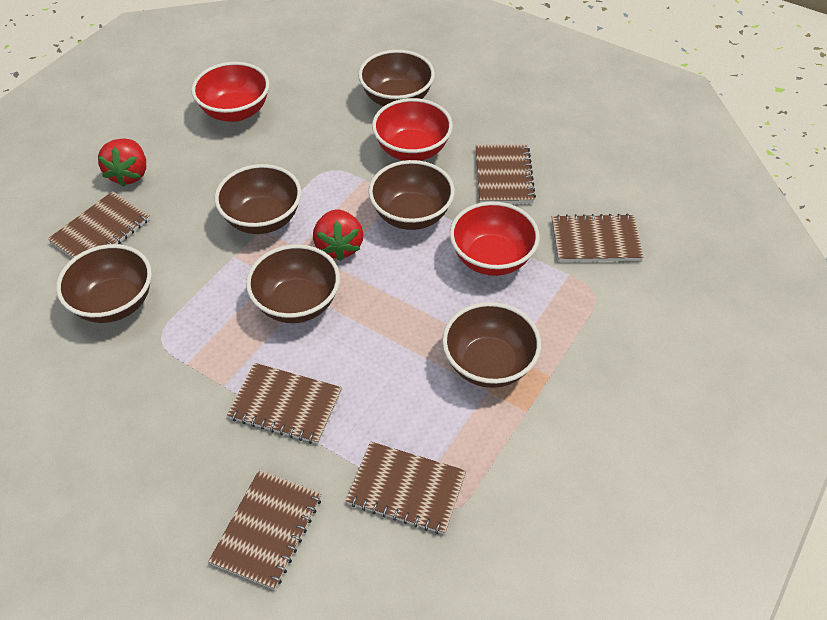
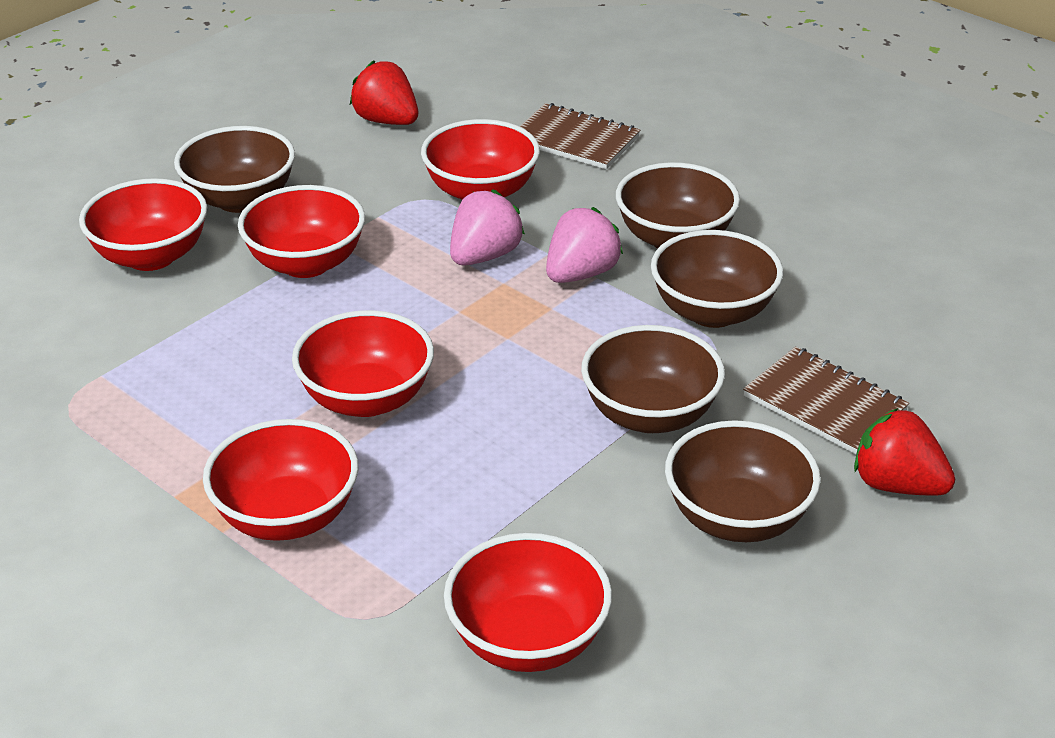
brown bowl: 6 -> 5
brown notebook: 6 -> 2
pink strawberry: 0 -> 2
red bowl: 3 -> 6

